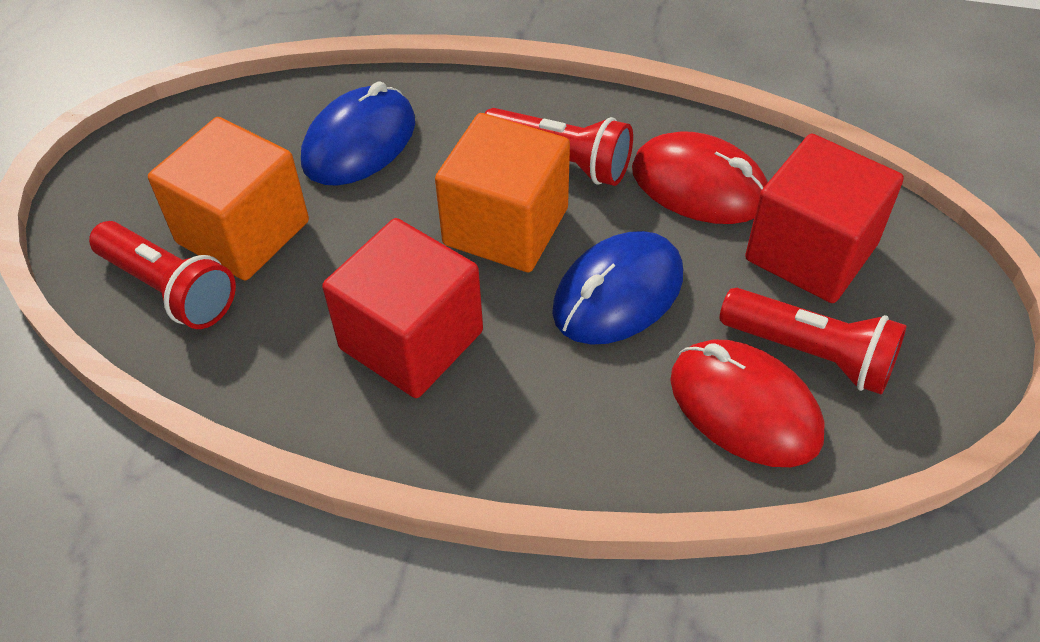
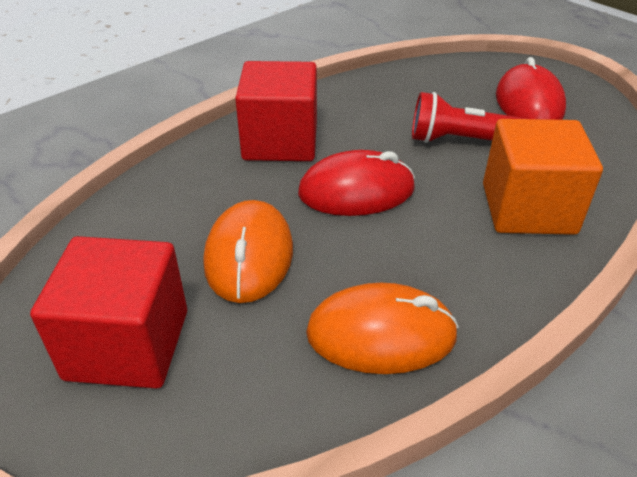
blue mouse: 2 -> 0
orange cube: 2 -> 1
orange mouse: 0 -> 2
red flashlight: 3 -> 1

